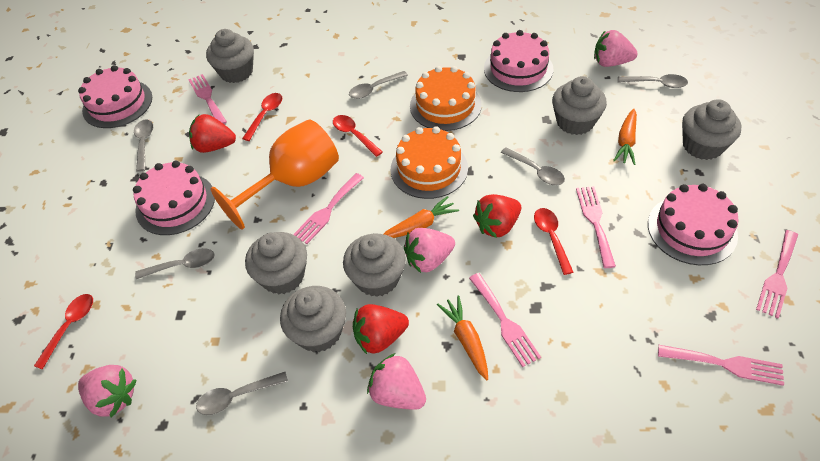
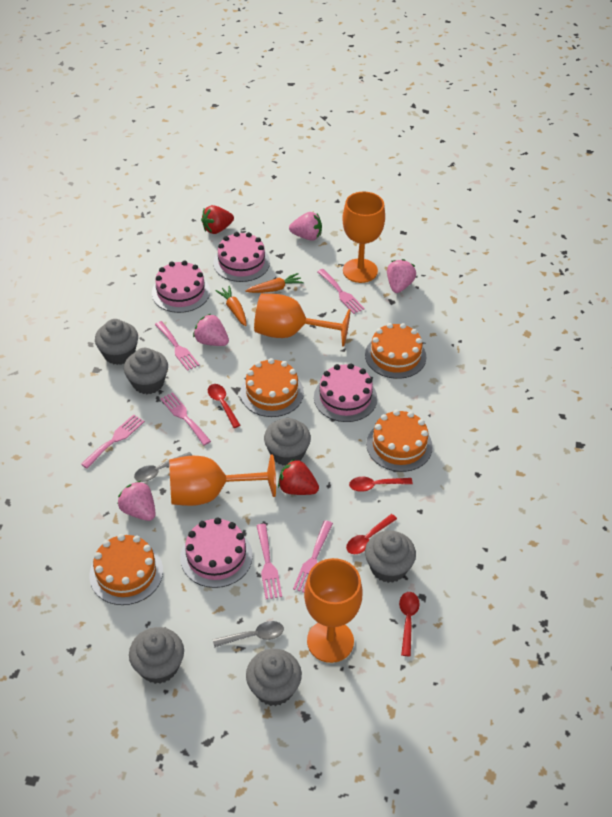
grey spoon: 6 -> 2
orange cake: 2 -> 4
orange carrot: 3 -> 2
orange goblet: 1 -> 4
red strawberry: 3 -> 2

